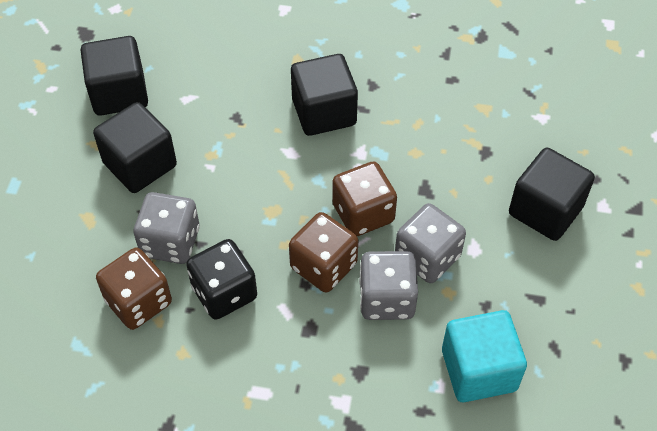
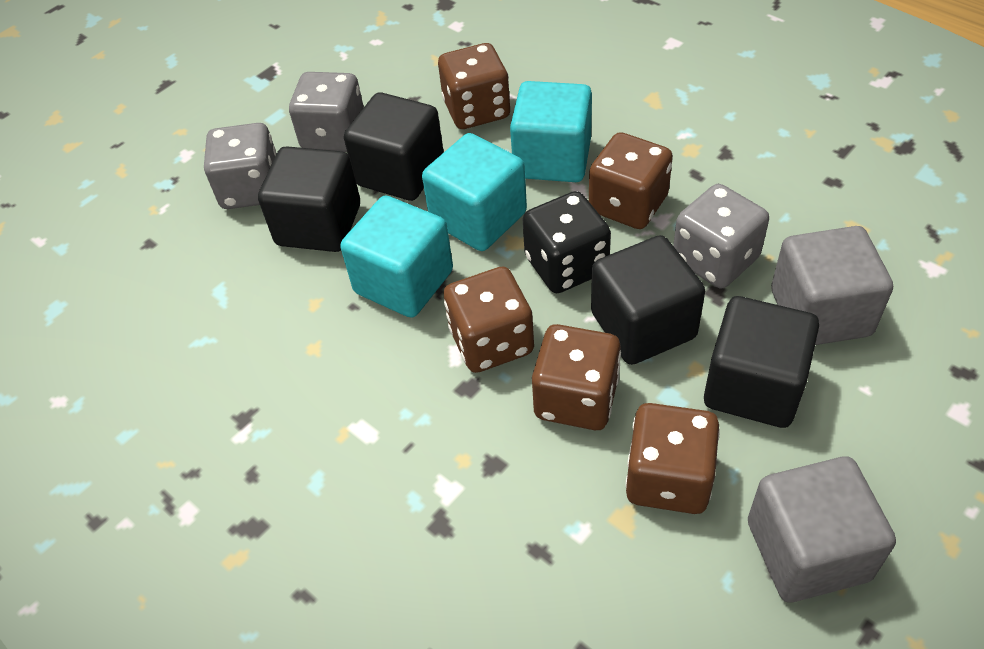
brown dice: 3 -> 5
grey cube: 0 -> 2
turquoise cube: 1 -> 3

